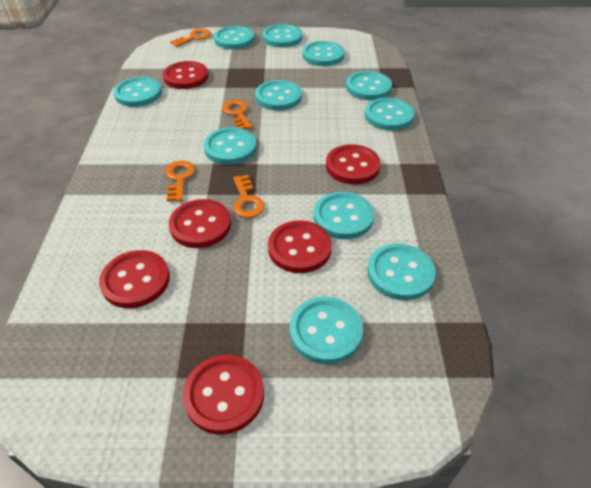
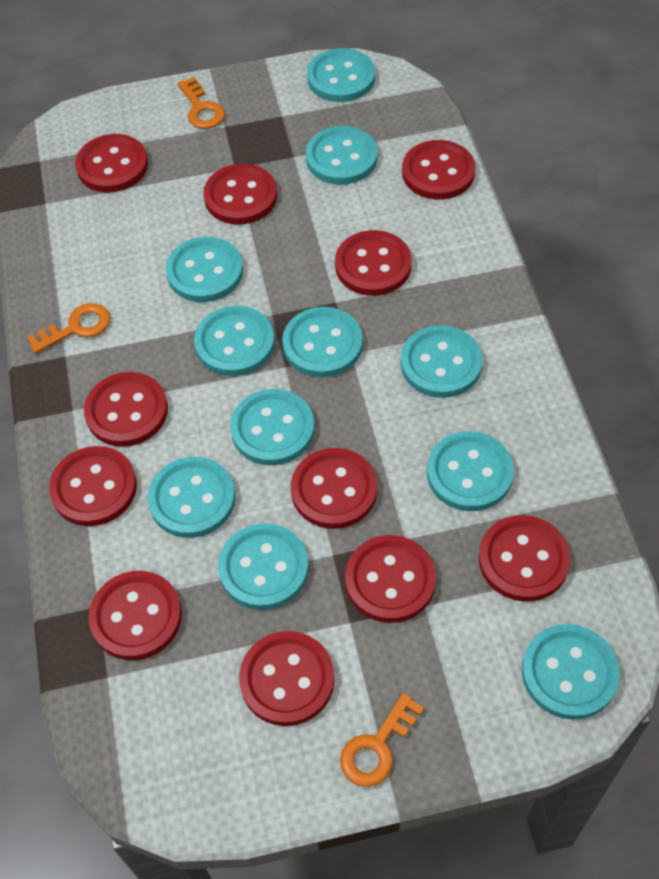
orange key: 4 -> 3
red button: 6 -> 11

